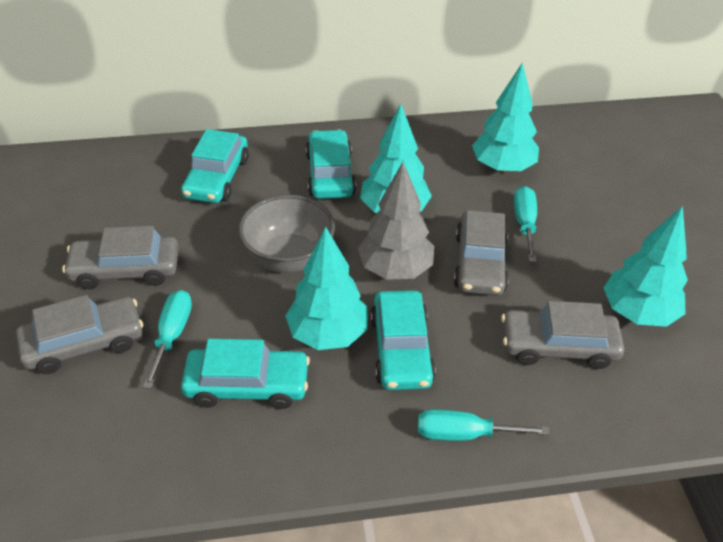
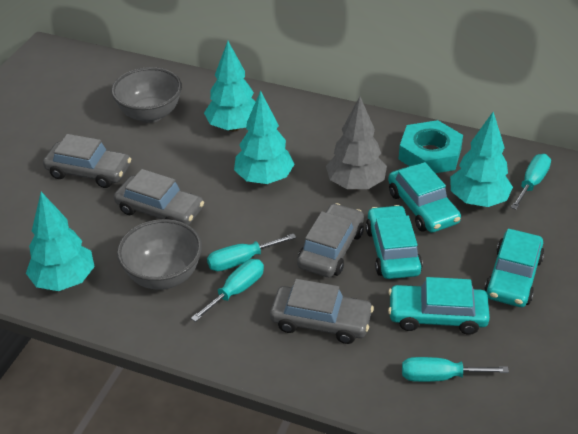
grey bowl: 1 -> 2
turquoise nut: 0 -> 1
turquoise screwdriver: 3 -> 4

